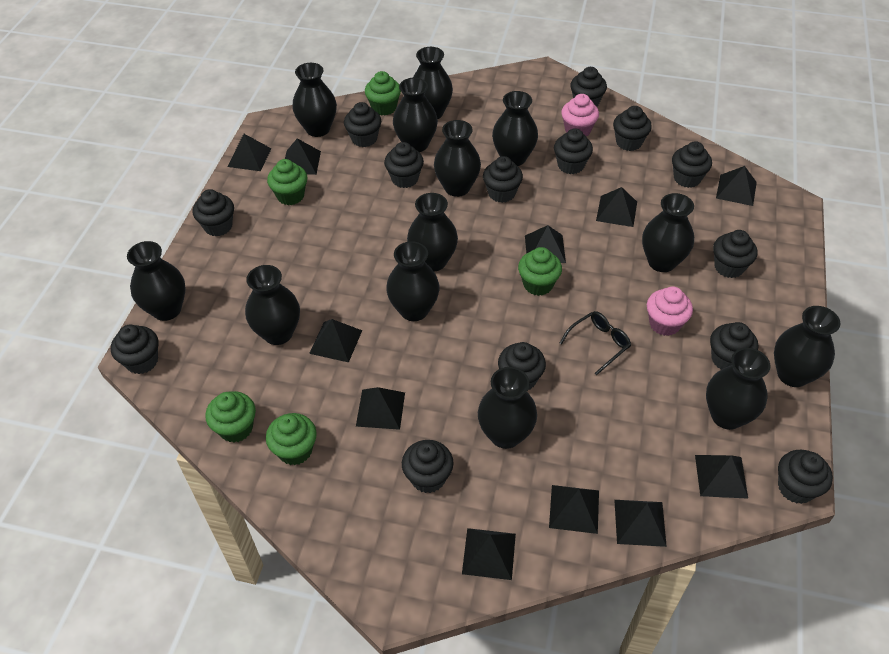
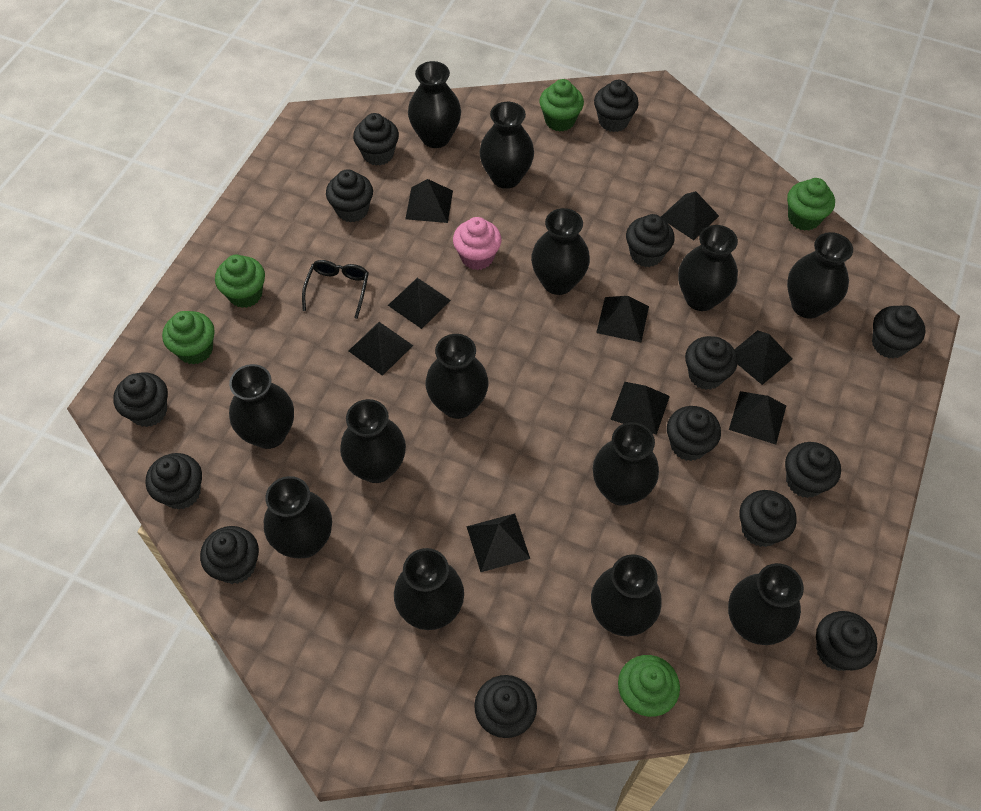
black pyramid: 11 -> 9
pink cupcake: 2 -> 1

